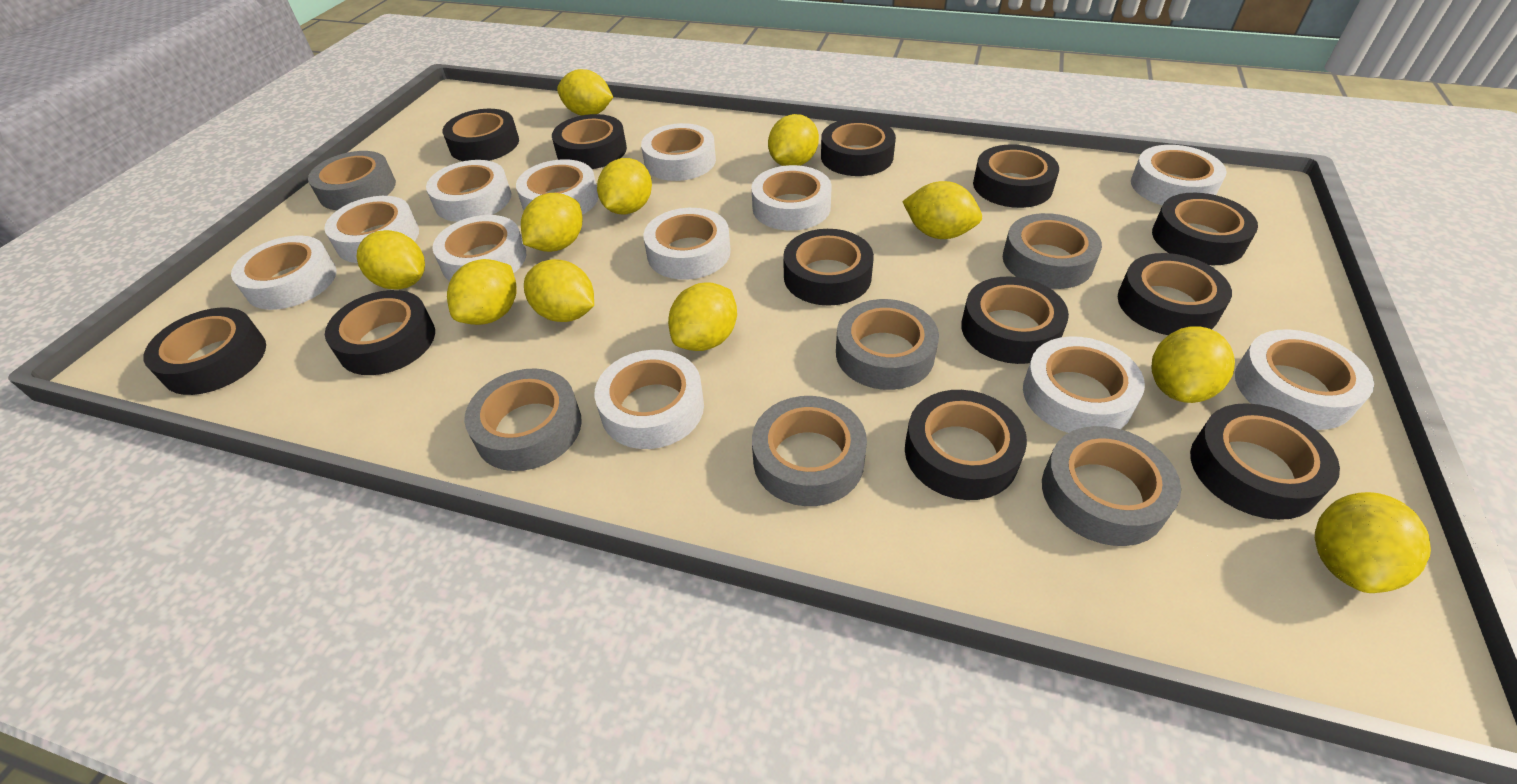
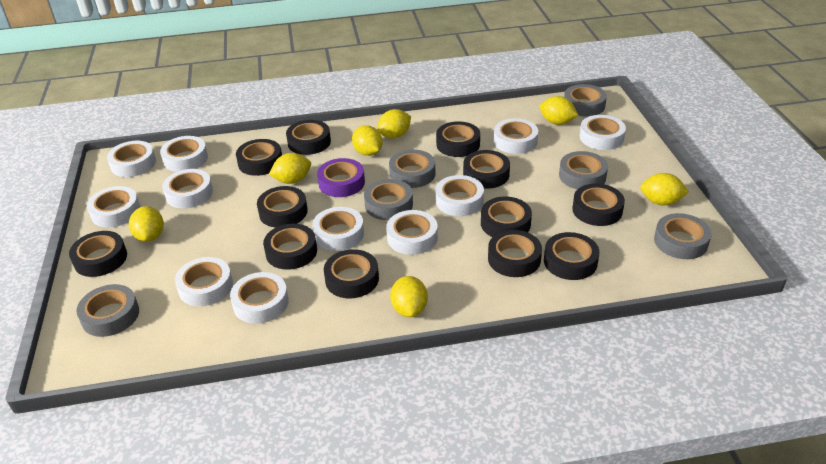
purple tape: 0 -> 1
white tape: 12 -> 11
yellow lemon: 11 -> 7

